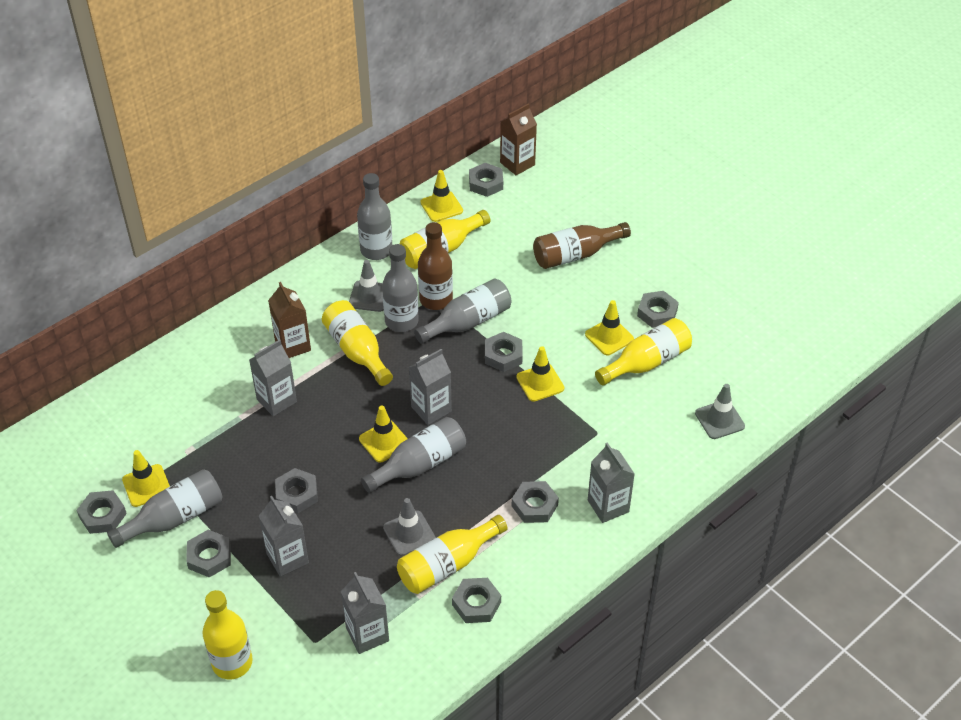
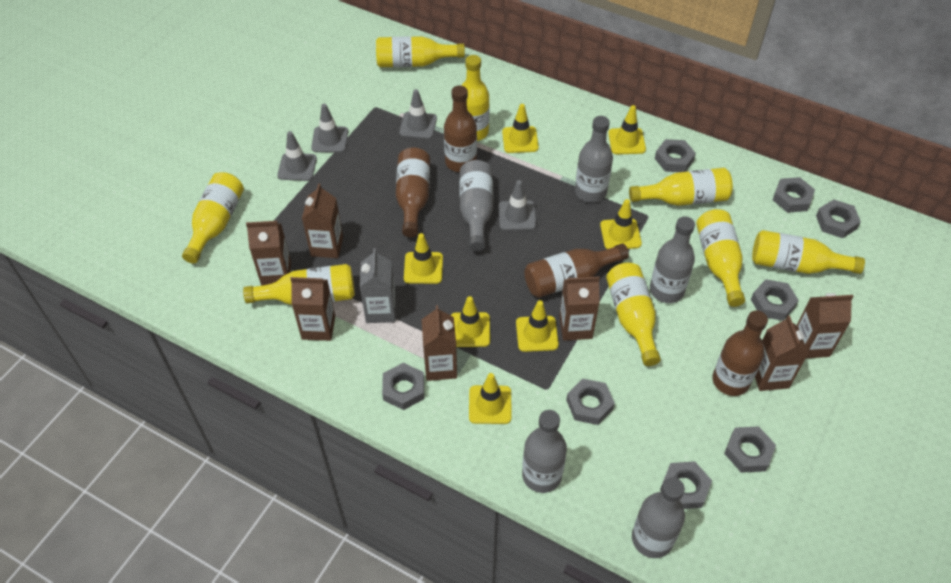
brown bottle: 2 -> 4
brown carton: 2 -> 7
grey carton: 5 -> 1
grey traffic cone: 3 -> 4
yellow bottle: 5 -> 8
yellow traffic cone: 5 -> 7

